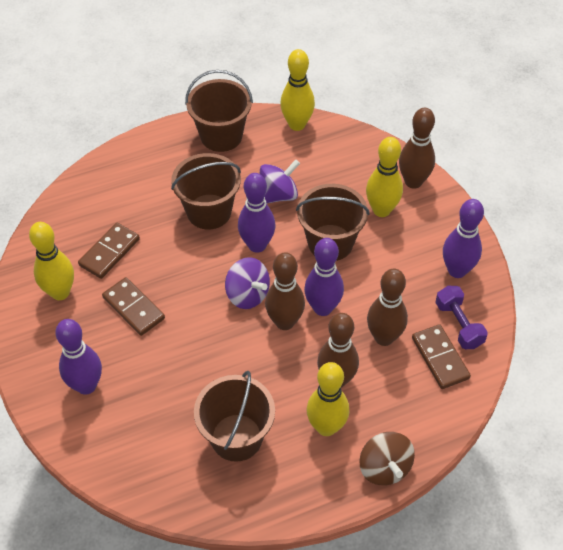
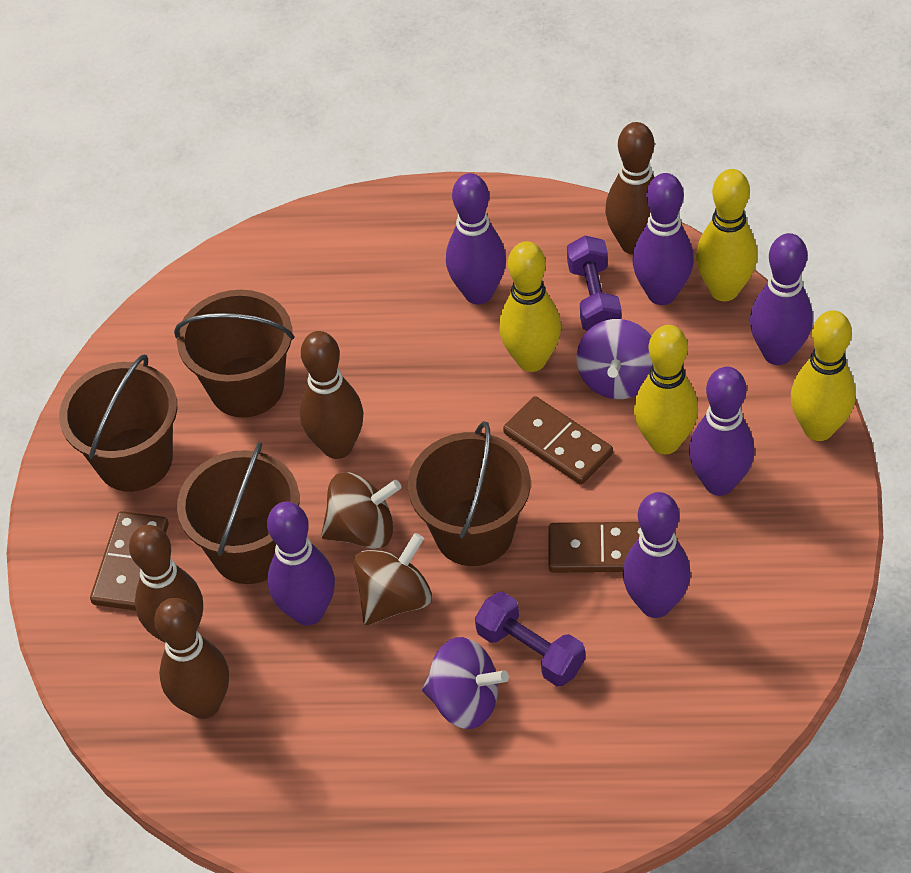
brown spinning top: 1 -> 2
purple bowling pin: 4 -> 6
purple dumbbell: 1 -> 2

